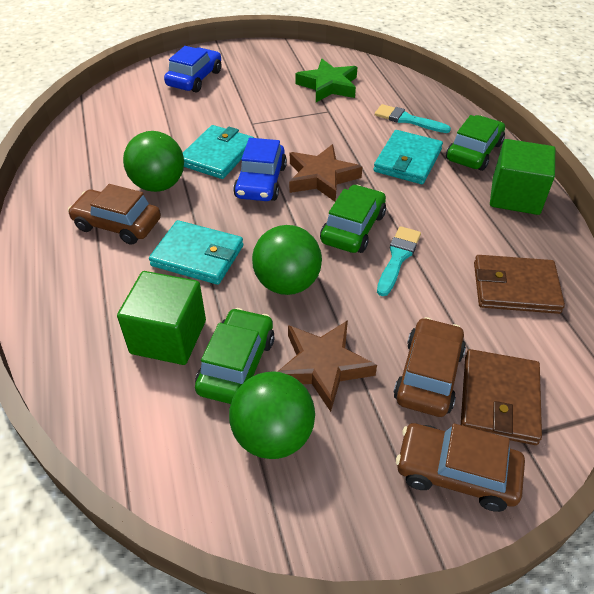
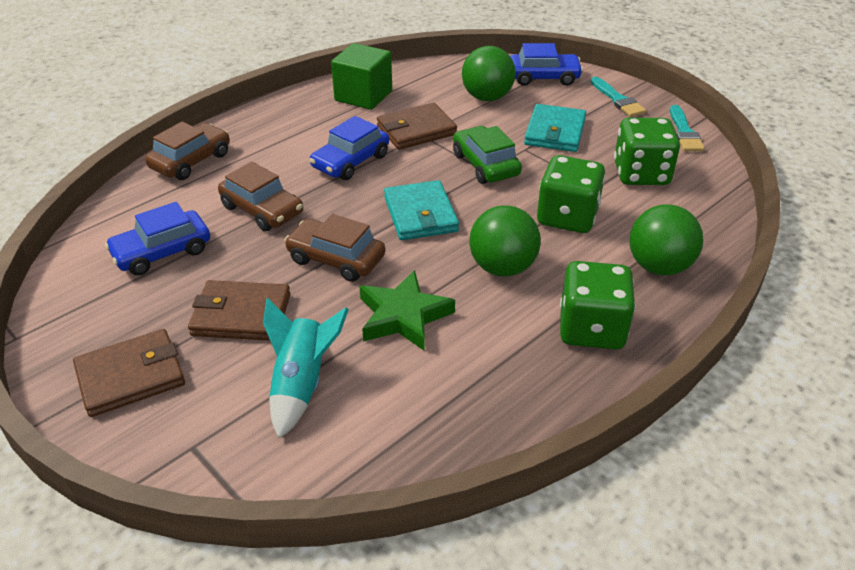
blue car: 2 -> 3
brown star: 2 -> 0
brown wallet: 2 -> 3
green car: 3 -> 1
green cube: 2 -> 1
green dice: 0 -> 3
turquoise rocket: 0 -> 1
turquoise wallet: 3 -> 2

